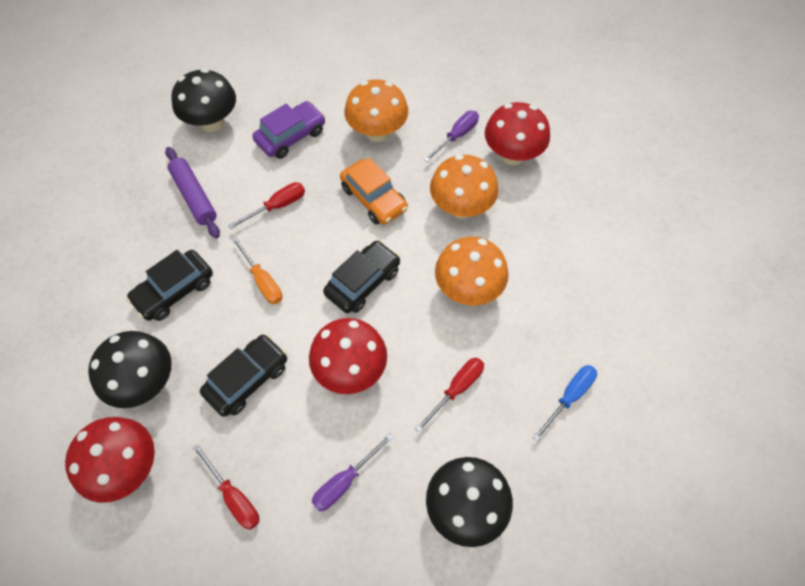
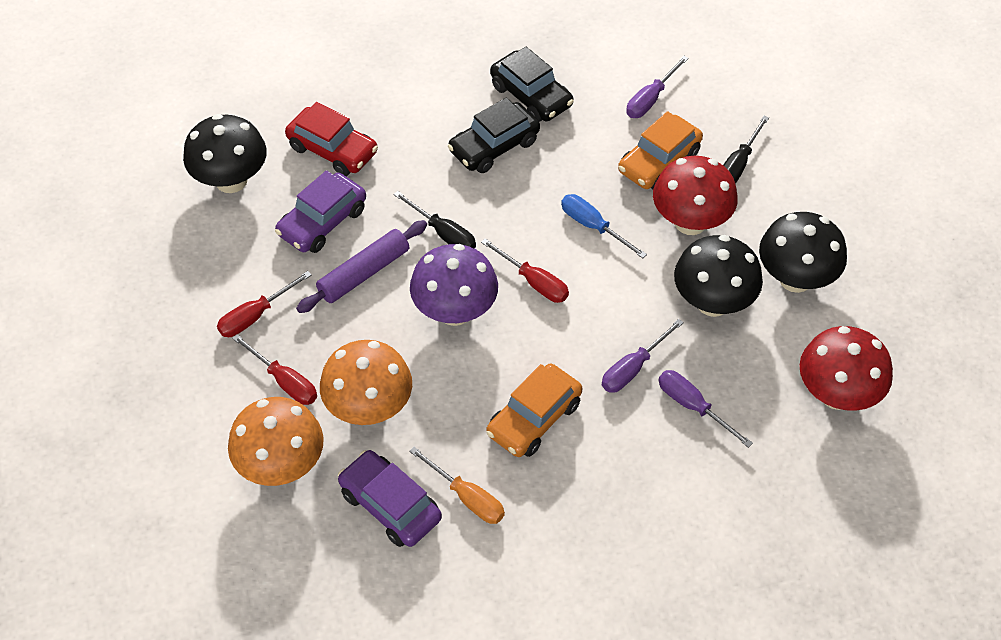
black car: 3 -> 2
black screwdriver: 0 -> 2
orange car: 1 -> 2
orange mushroom: 3 -> 2
purple car: 1 -> 2
purple mushroom: 0 -> 1
purple screwdriver: 2 -> 3
red car: 0 -> 1
red mushroom: 3 -> 2

